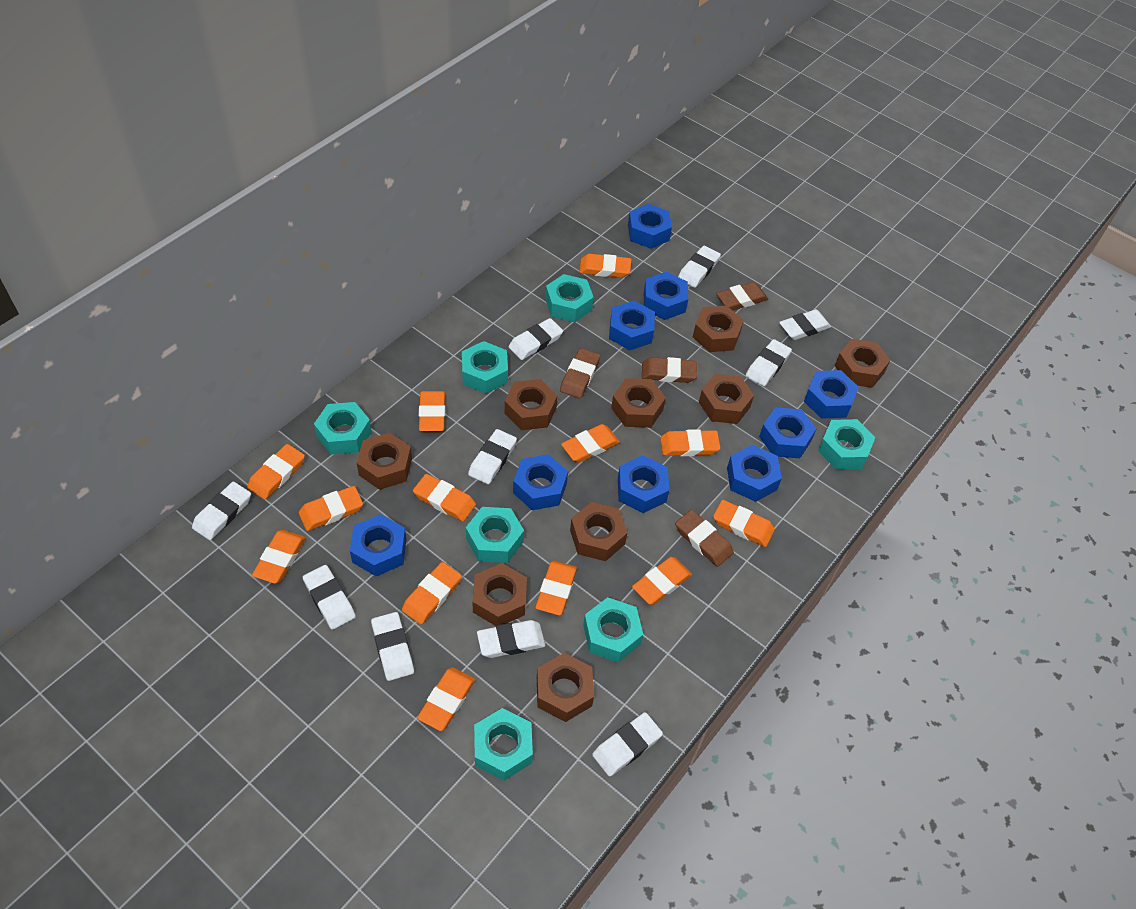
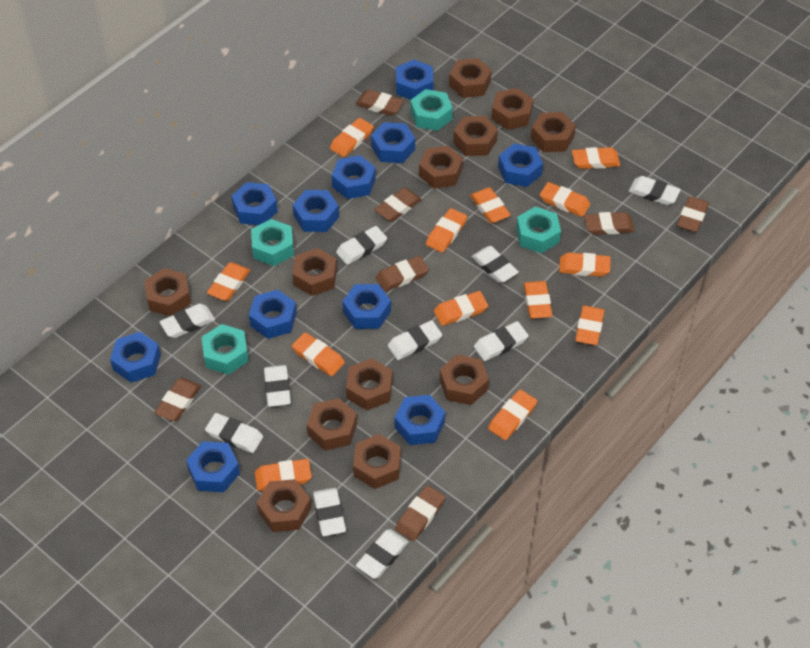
blue nut: 9 -> 11
brown eraser: 4 -> 7
brown nut: 9 -> 12
turquoise nut: 7 -> 4

